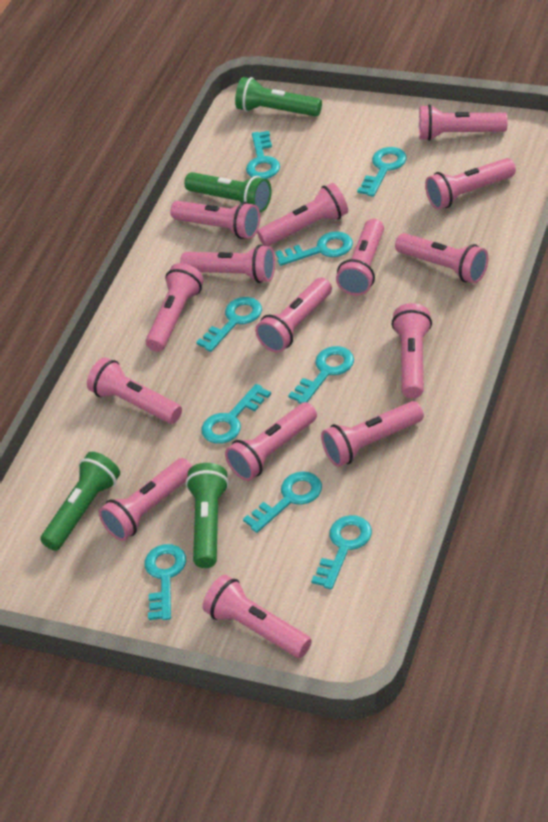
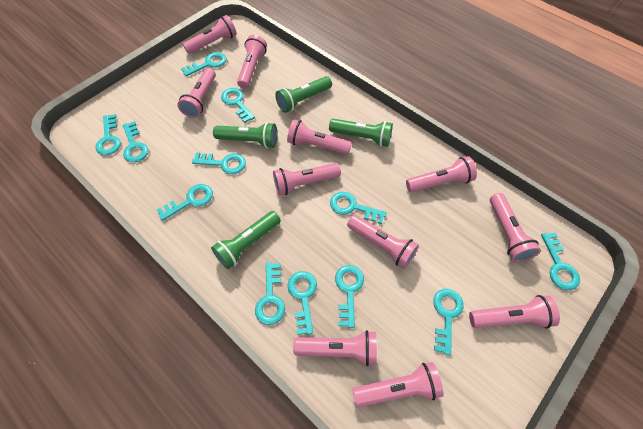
pink flashlight: 15 -> 11
turquoise key: 9 -> 12

